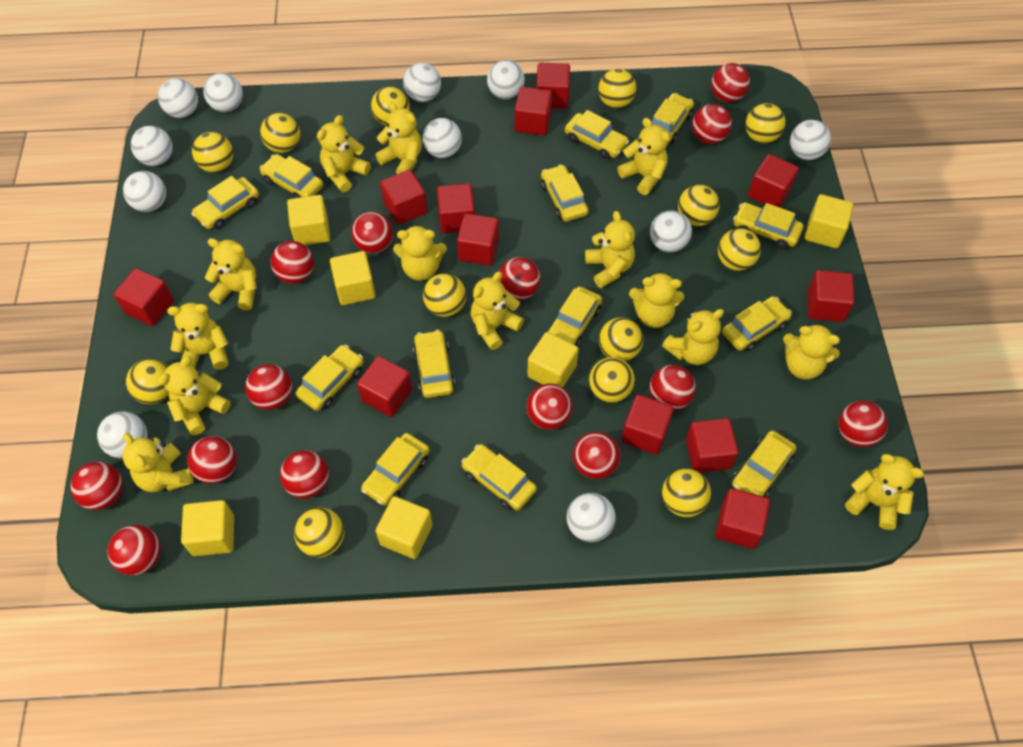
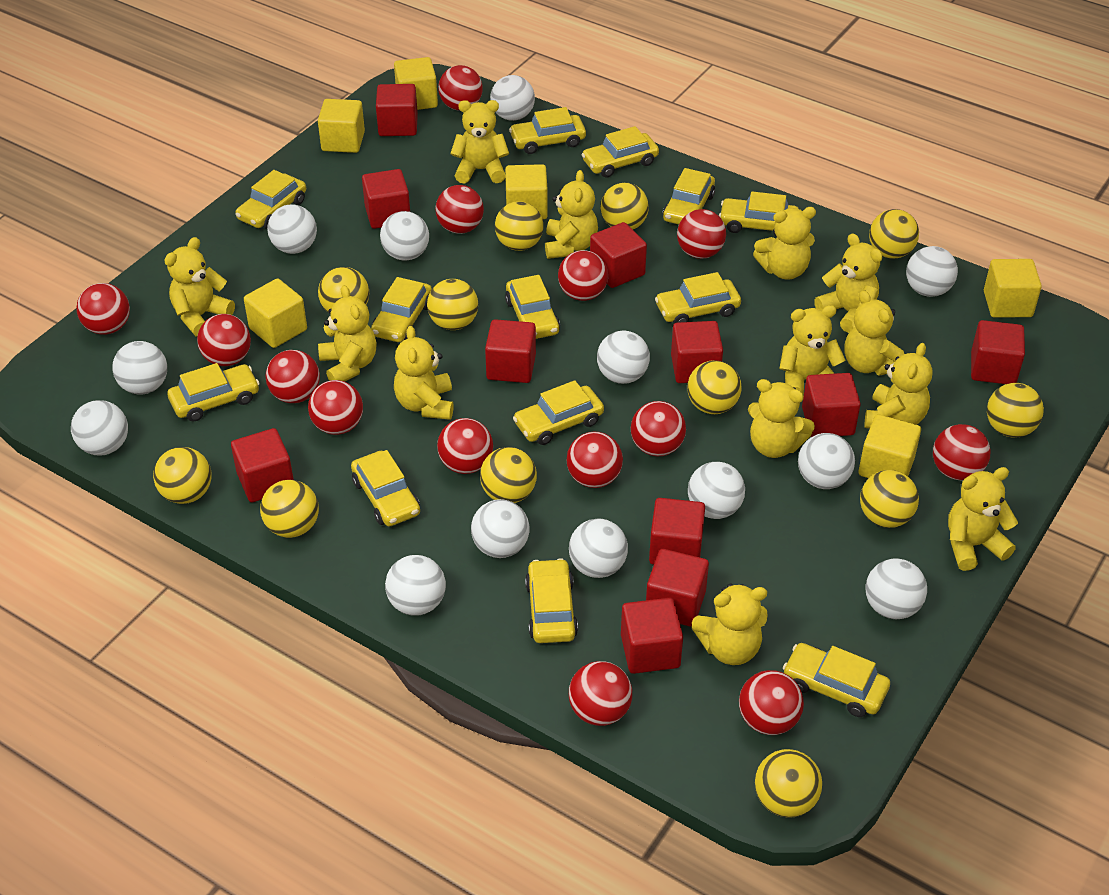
red cube: 12 -> 11
white ball: 11 -> 13
yellow ball: 13 -> 12
yellow teddy bear: 14 -> 13

